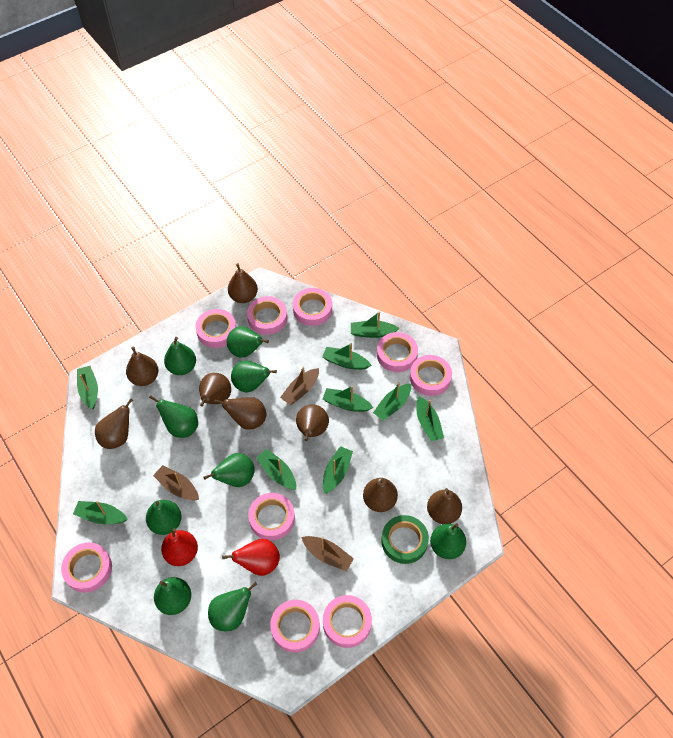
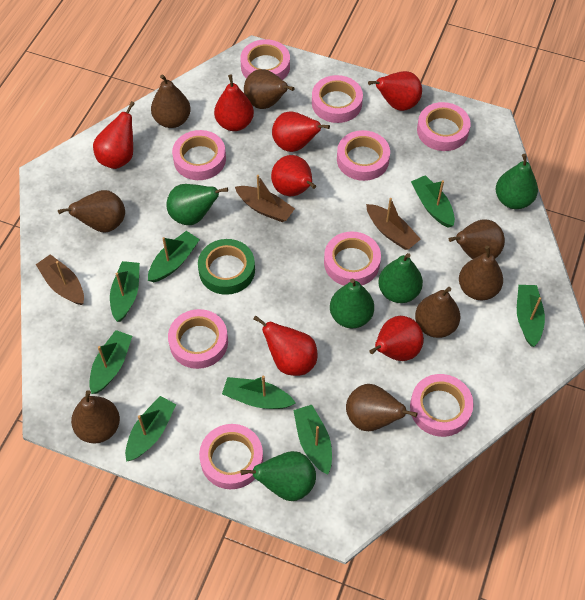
green boat: 9 -> 8
green pear: 9 -> 5
red pear: 2 -> 7

